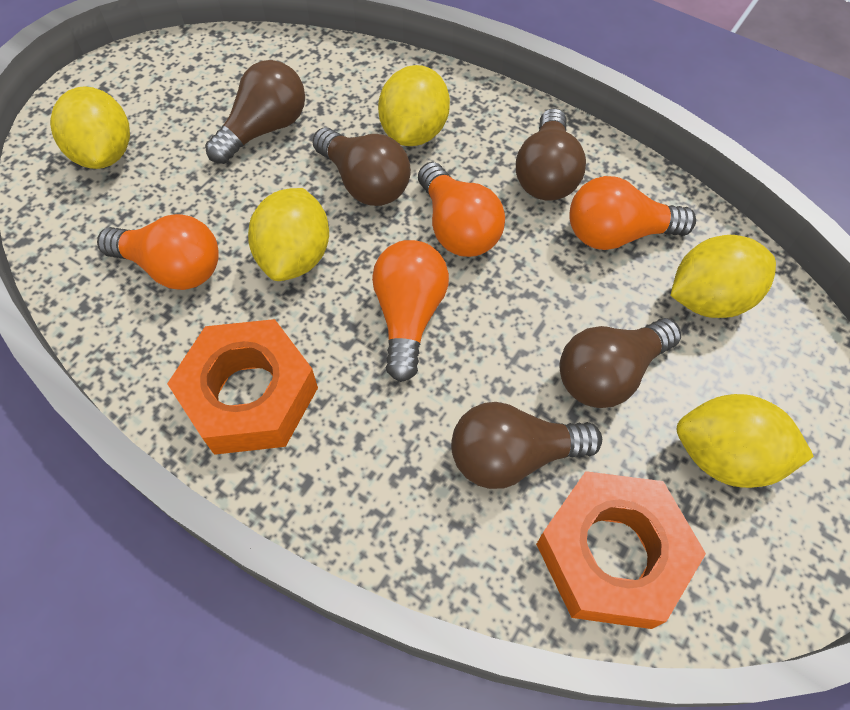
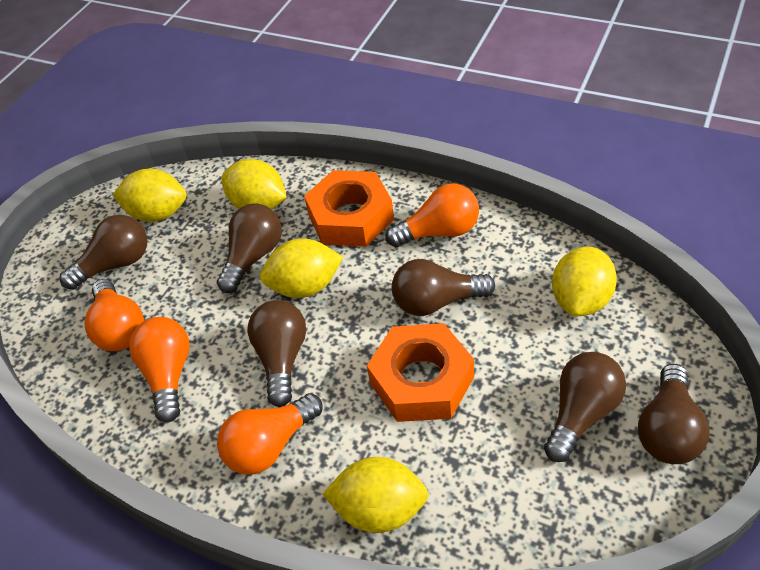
brown light bulb: 5 -> 6

